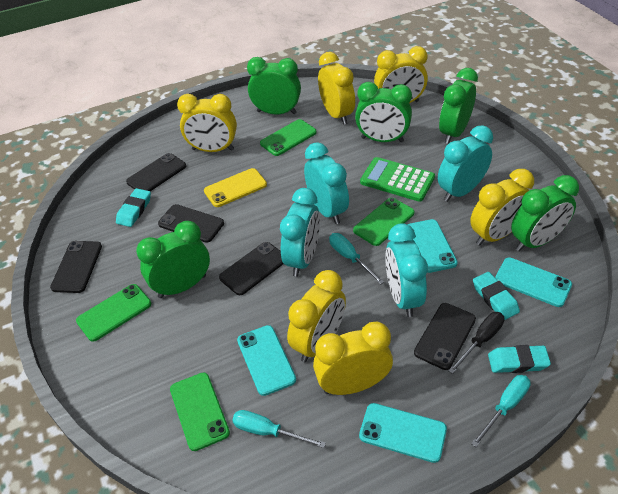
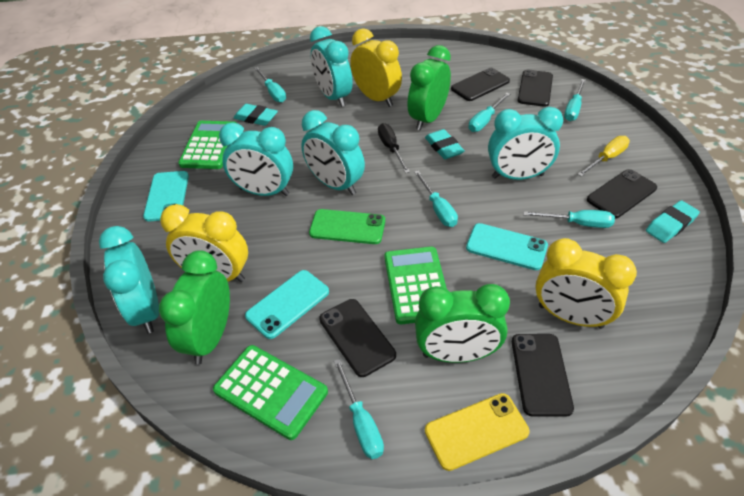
green calculator: 1 -> 3
green clock: 5 -> 3
green phone: 4 -> 1
turquoise clock: 4 -> 5
turquoise phone: 4 -> 3
turquoise screwdriver: 3 -> 6
yellow clock: 6 -> 3
yellow screwdriver: 0 -> 1

